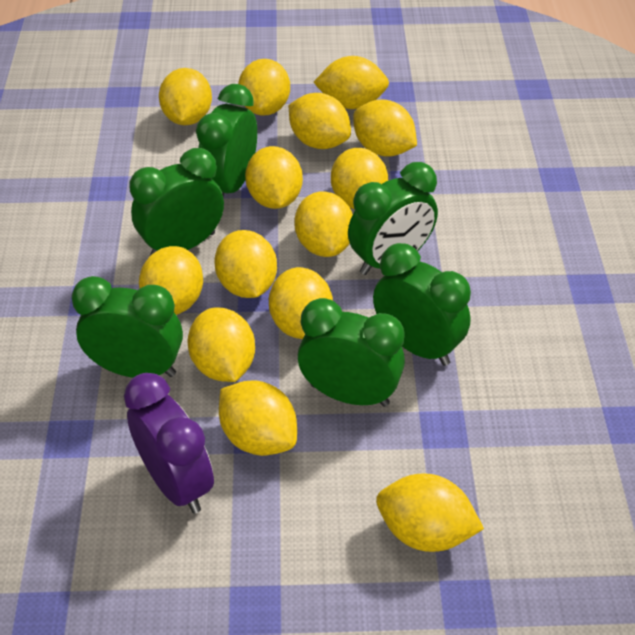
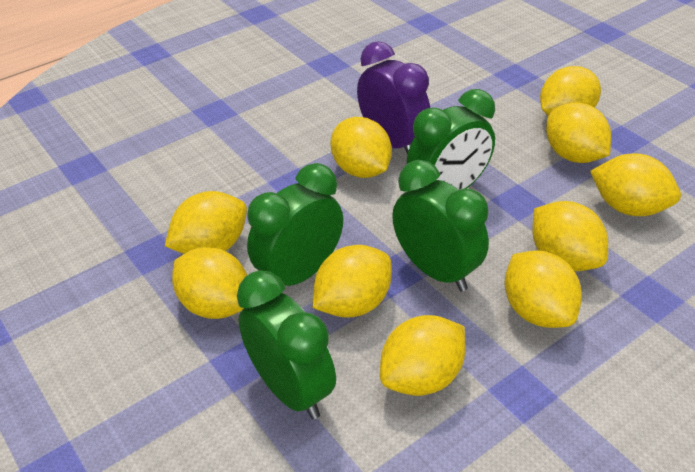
green clock: 6 -> 4
yellow lemon: 14 -> 10

